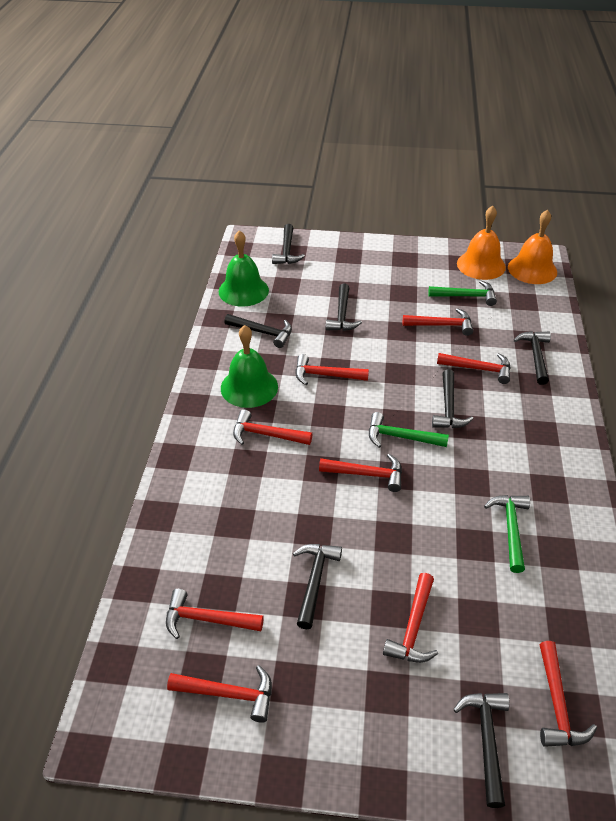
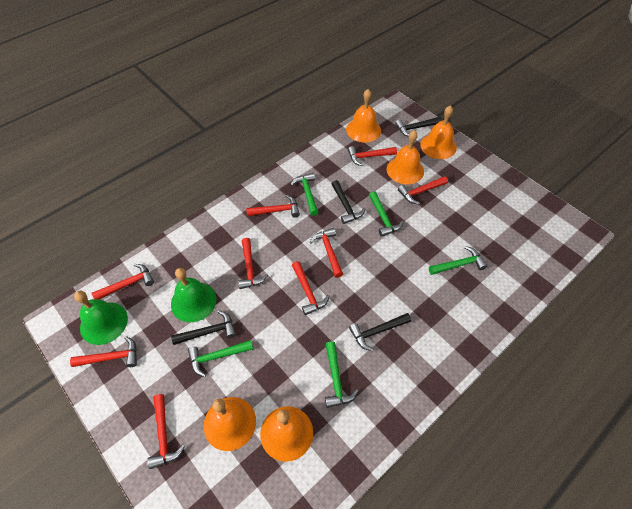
black hammer: 7 -> 4
green hammer: 3 -> 5
orange bell: 2 -> 5

